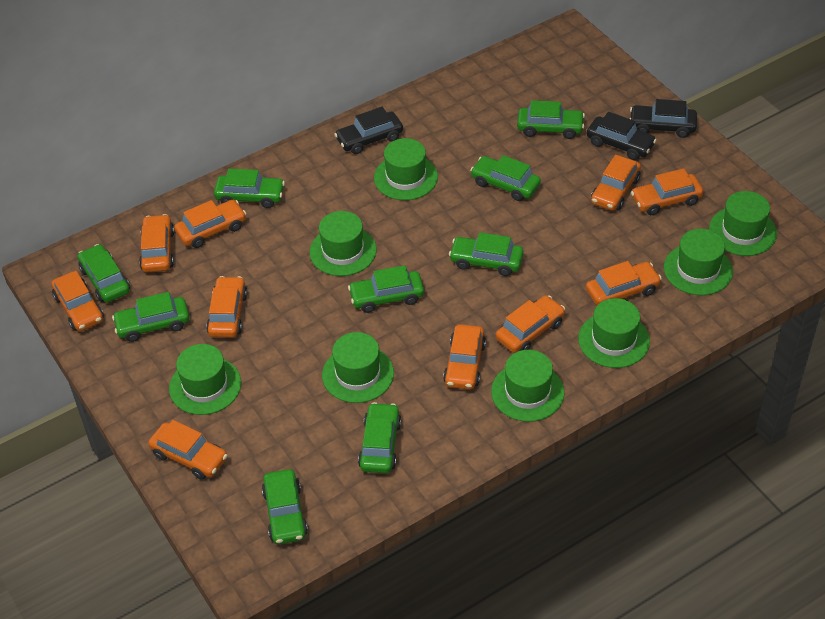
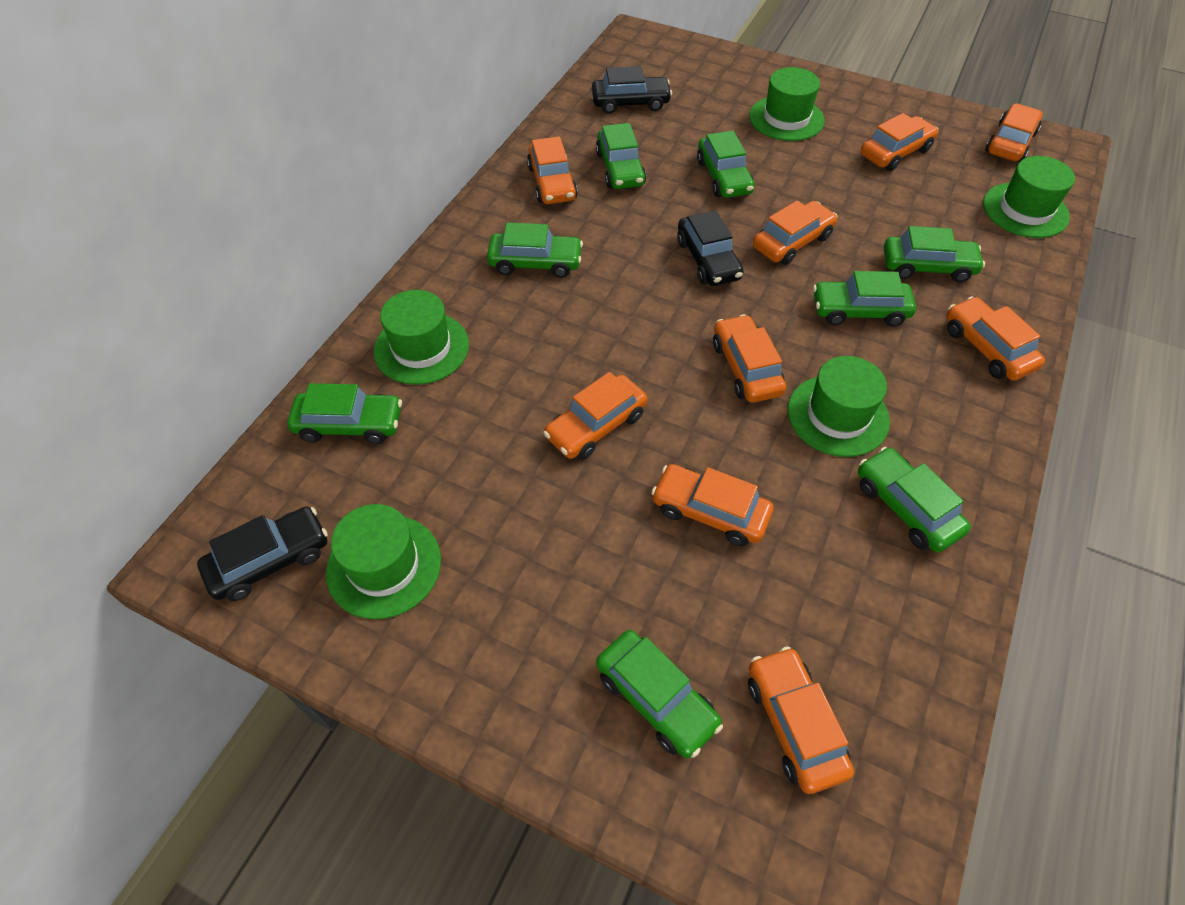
green car: 9 -> 8
green hat: 8 -> 5
orange car: 10 -> 9

